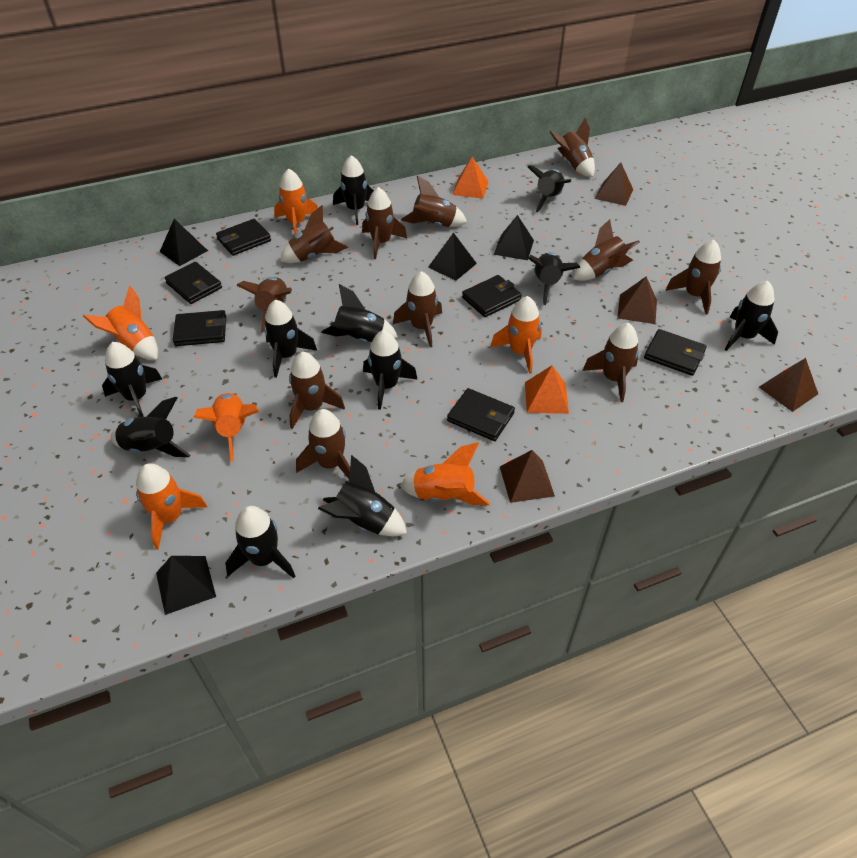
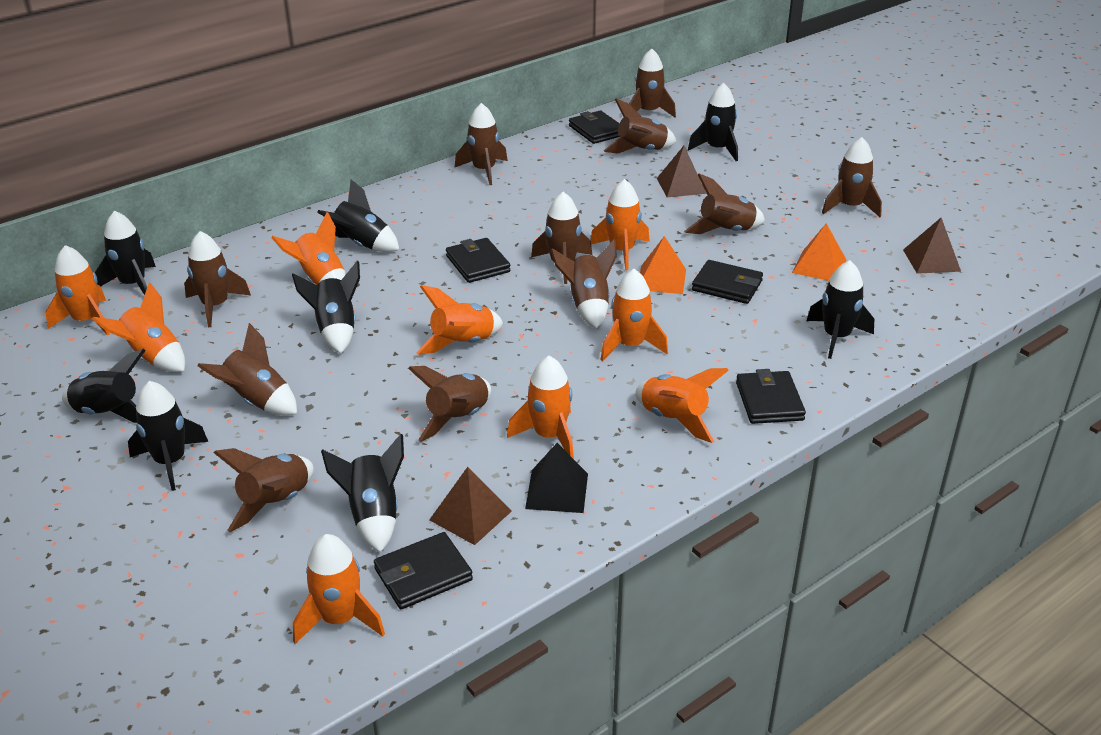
black pyramid: 4 -> 1
black rocket: 11 -> 8
black wallet: 6 -> 5
brown pyramid: 4 -> 3
orange rocket: 6 -> 9

